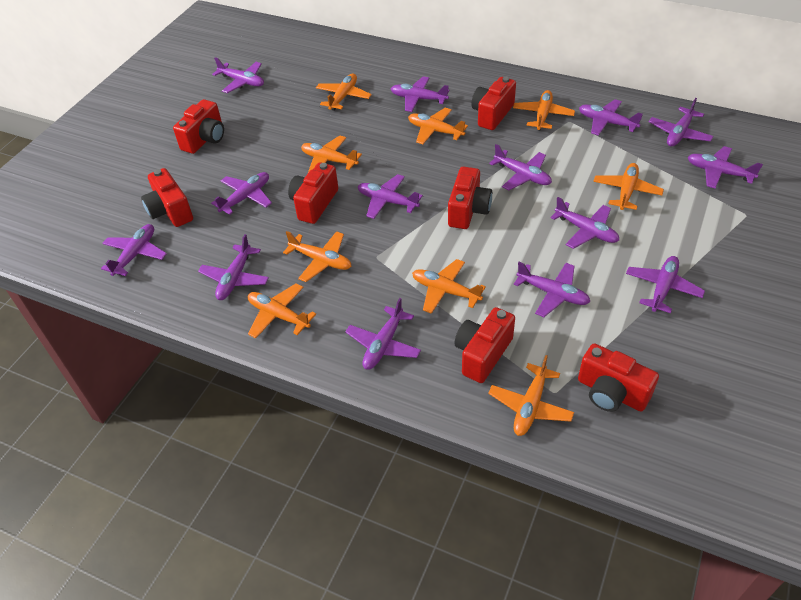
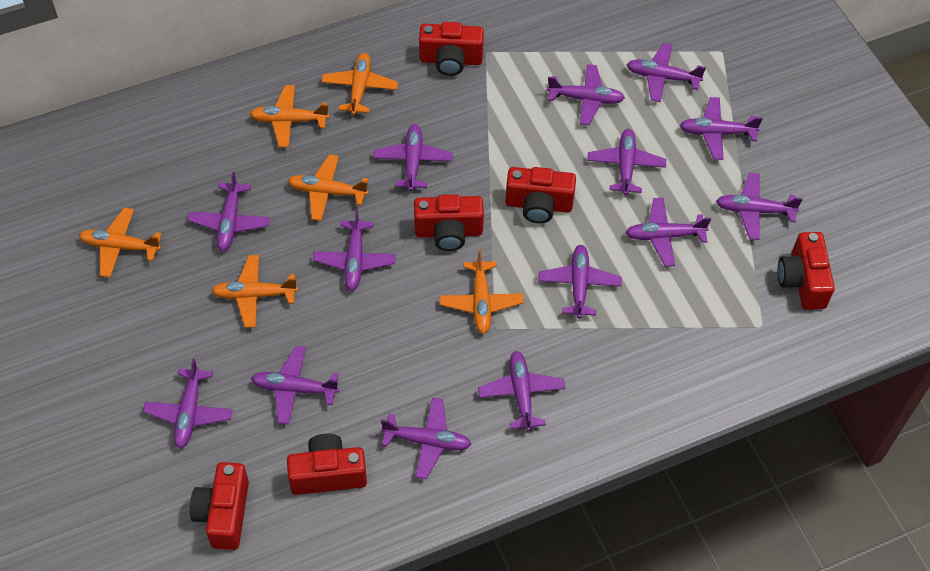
orange plane: 9 -> 6
red camera: 7 -> 6

